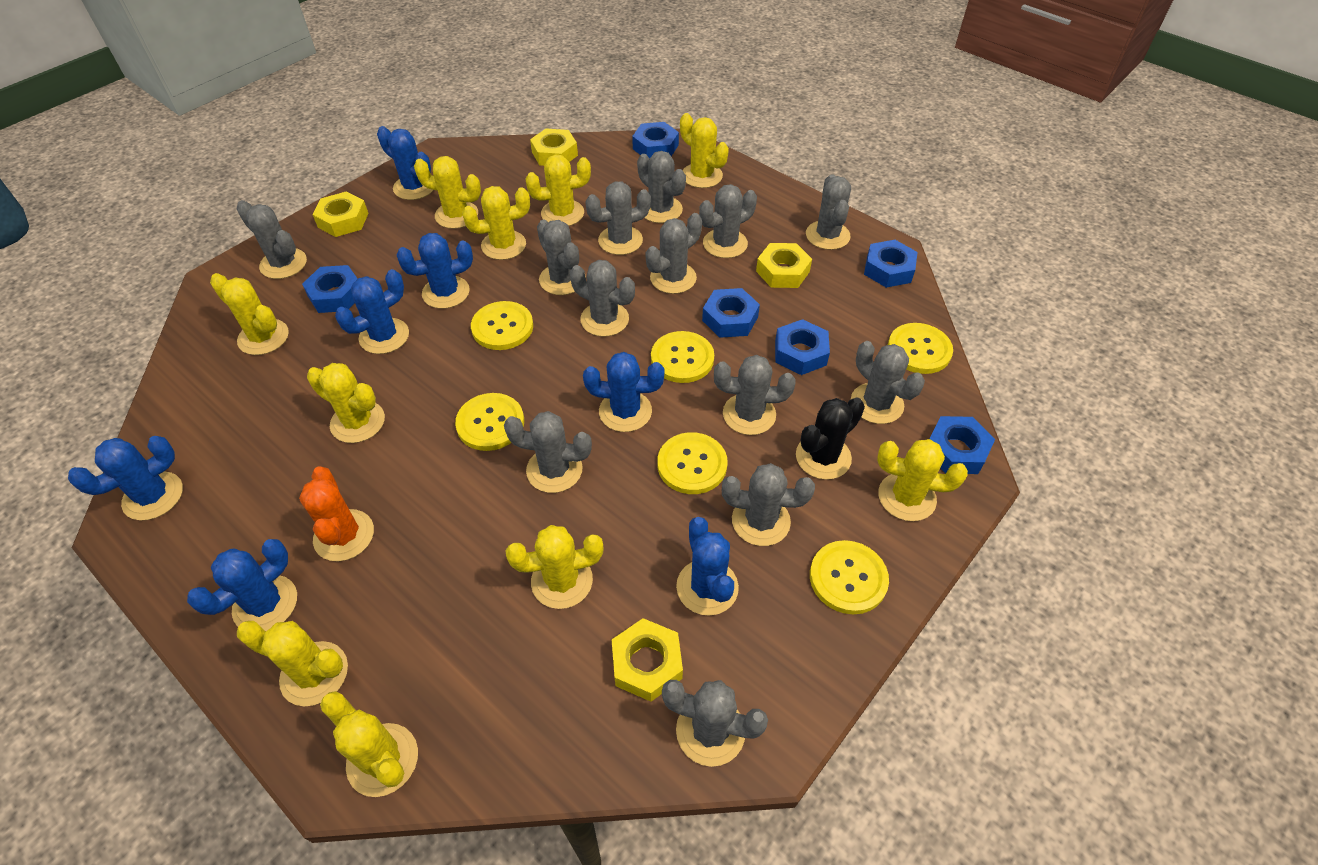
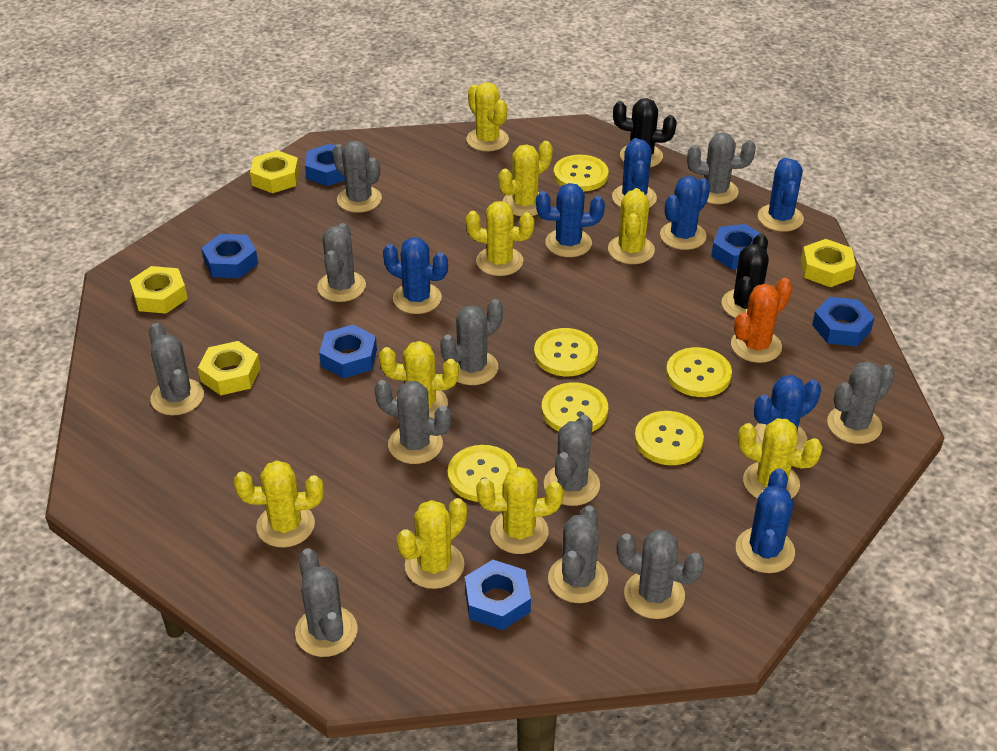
black cactus: 1 -> 2
grey cactus: 13 -> 11
yellow cactus: 10 -> 9

